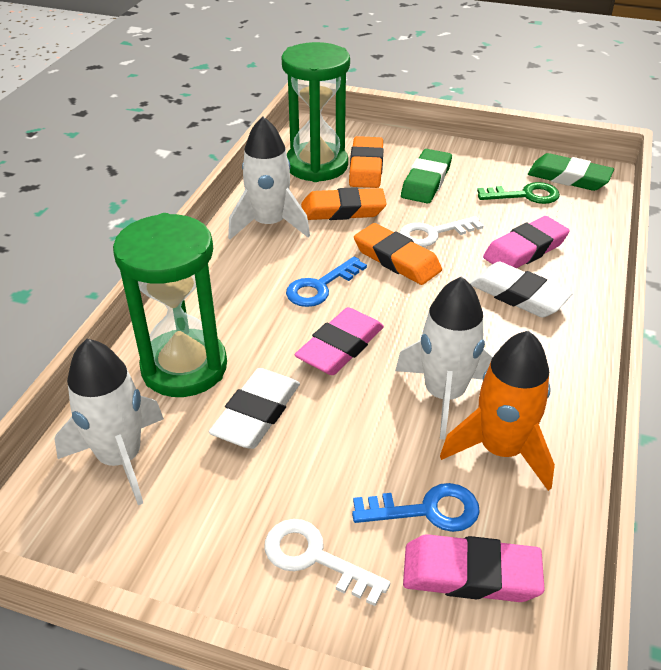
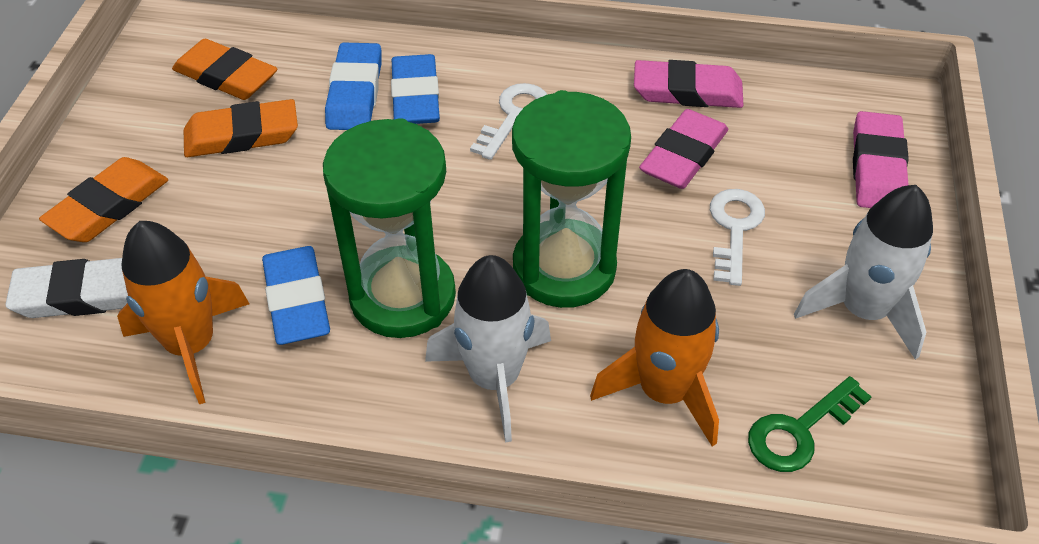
blue eraser: 0 -> 3
blue key: 2 -> 0
green eraser: 2 -> 0
orange rocket: 1 -> 2
white eraser: 2 -> 1
white rocket: 3 -> 2

